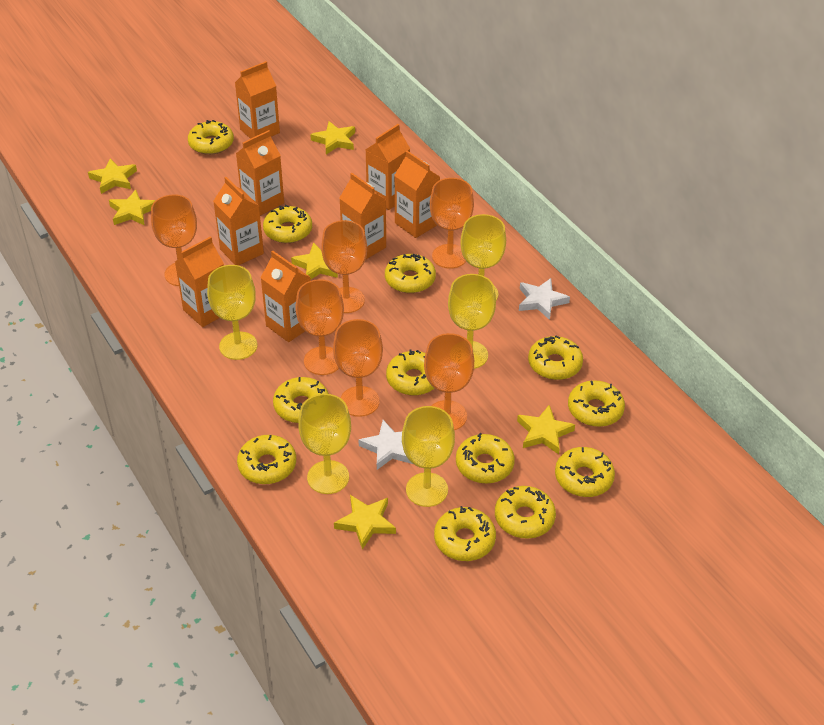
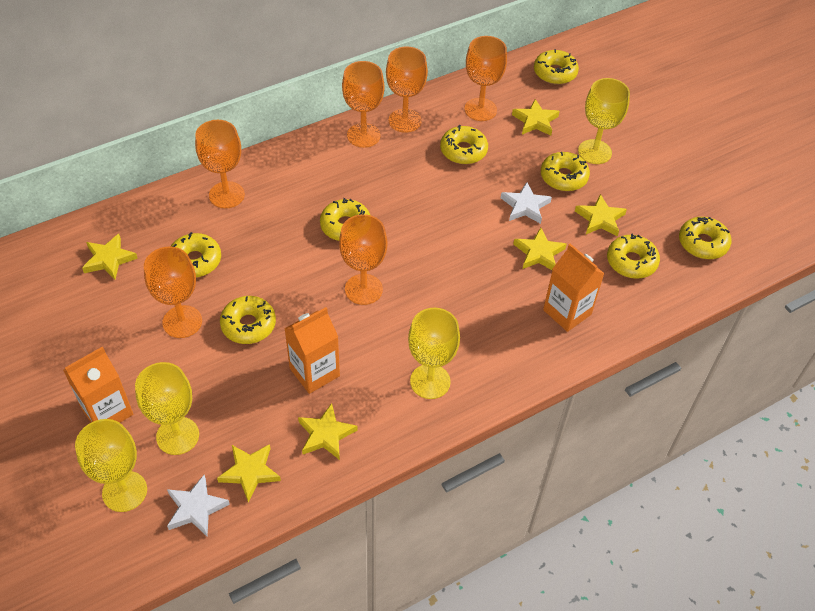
orange carton: 8 -> 3
yellow donut: 12 -> 8
yellow goblet: 5 -> 4

